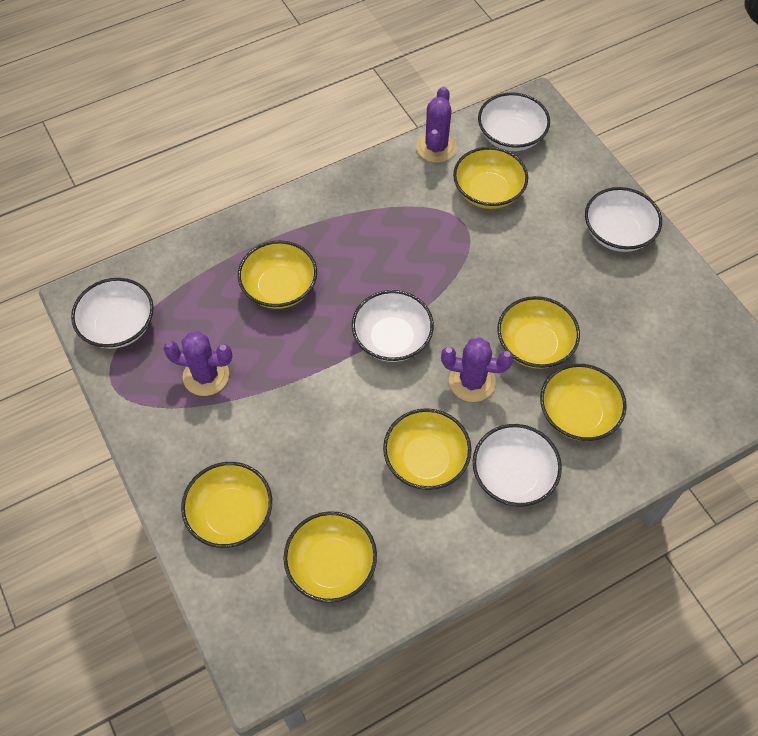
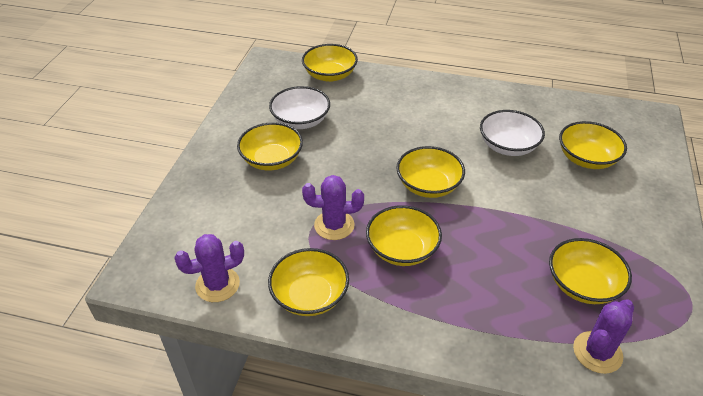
white bowl: 5 -> 2

